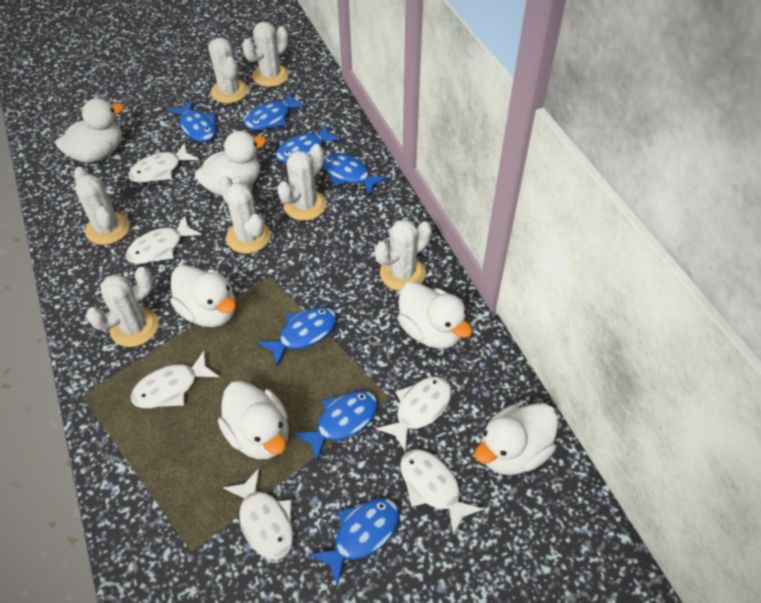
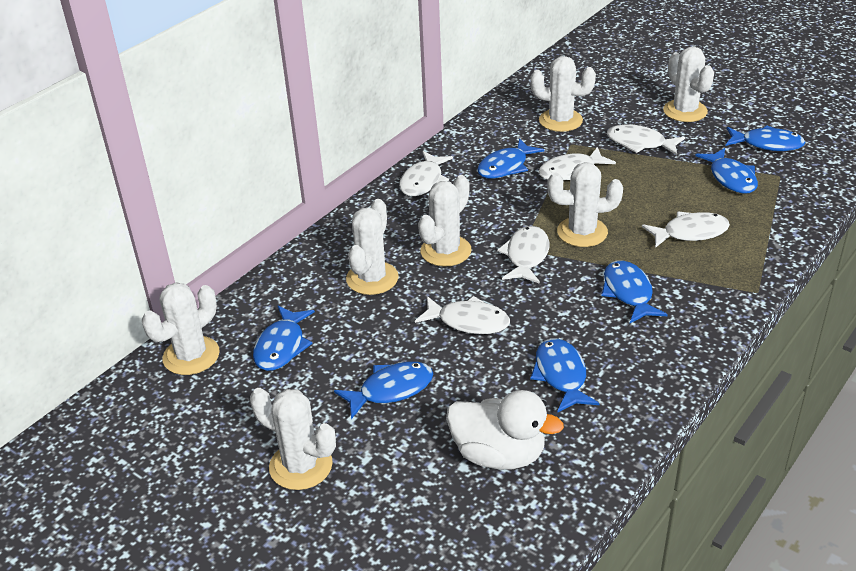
white duck: 6 -> 1

